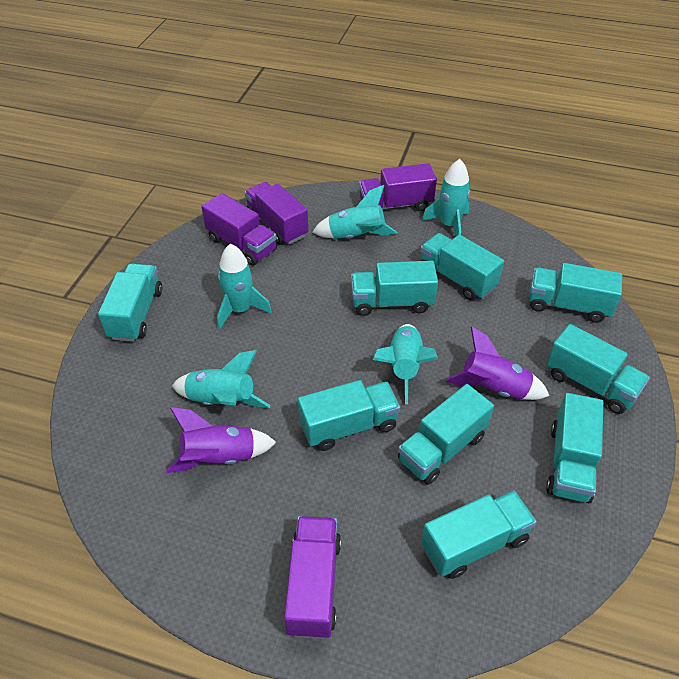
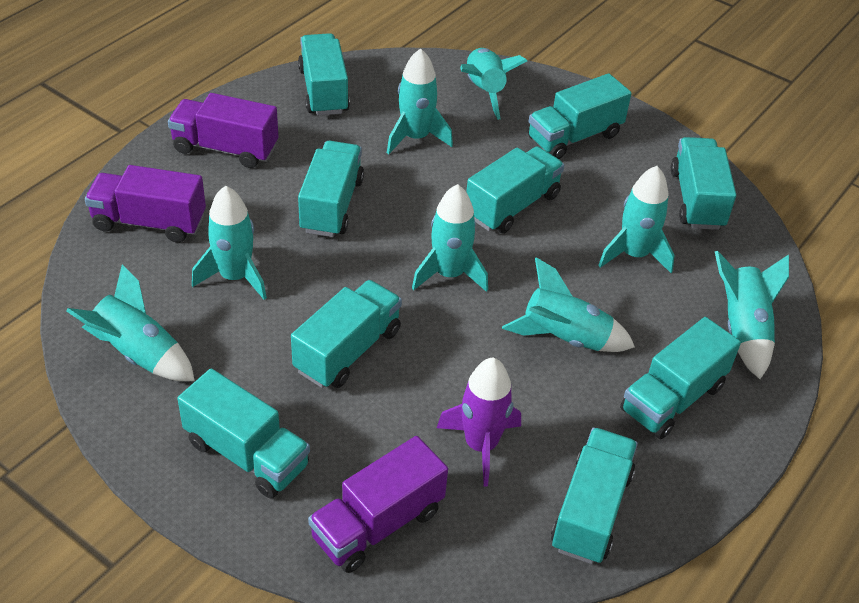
purple rocket: 2 -> 1
purple truck: 4 -> 3
turquoise rocket: 5 -> 8

